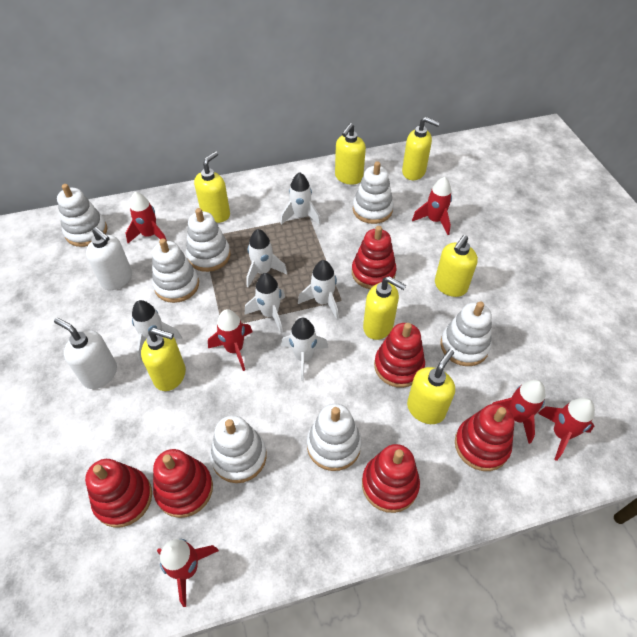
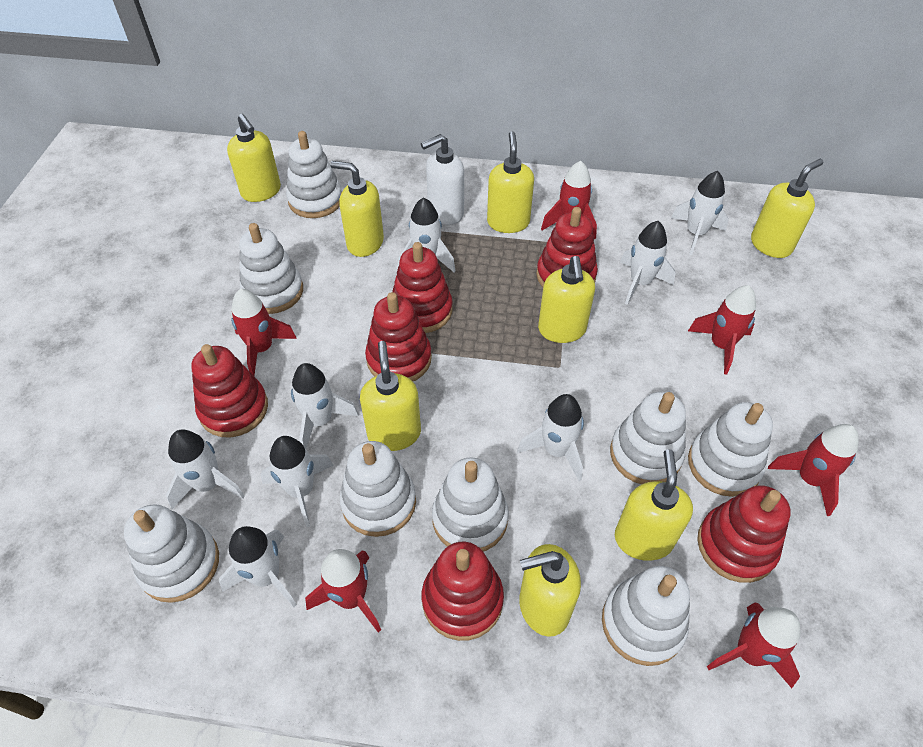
white rocket: 6 -> 8
white soap dispenser: 2 -> 1
white stacking toy: 7 -> 8
yellow soap dispenser: 7 -> 8

